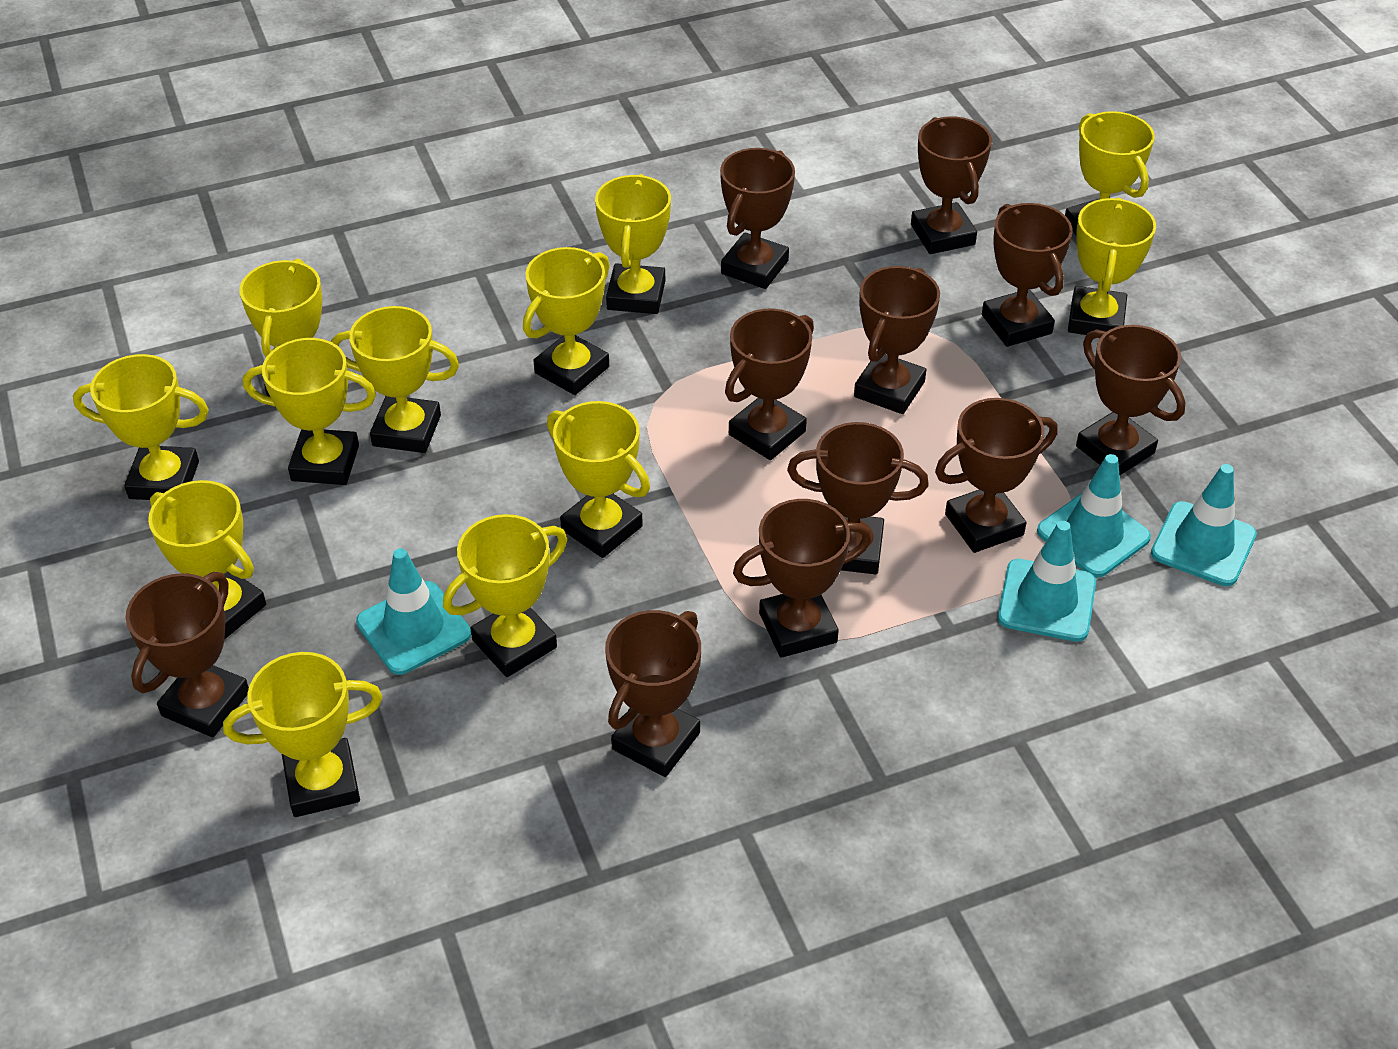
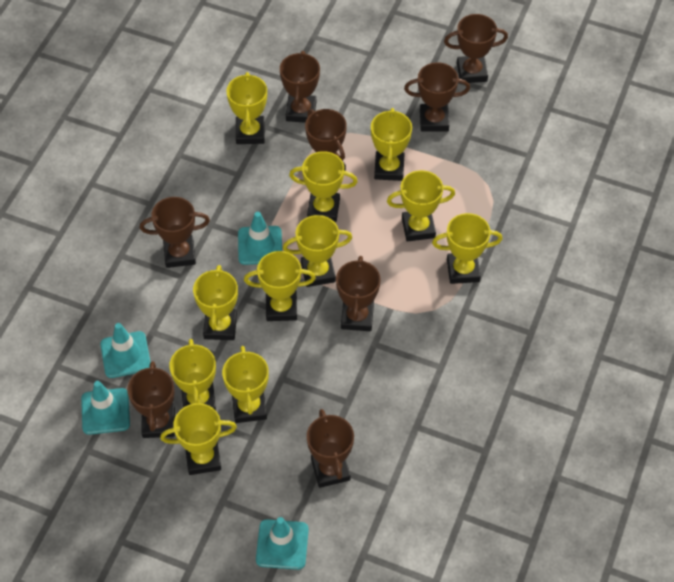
brown trophy: 11 -> 8
yellow trophy: 12 -> 11

